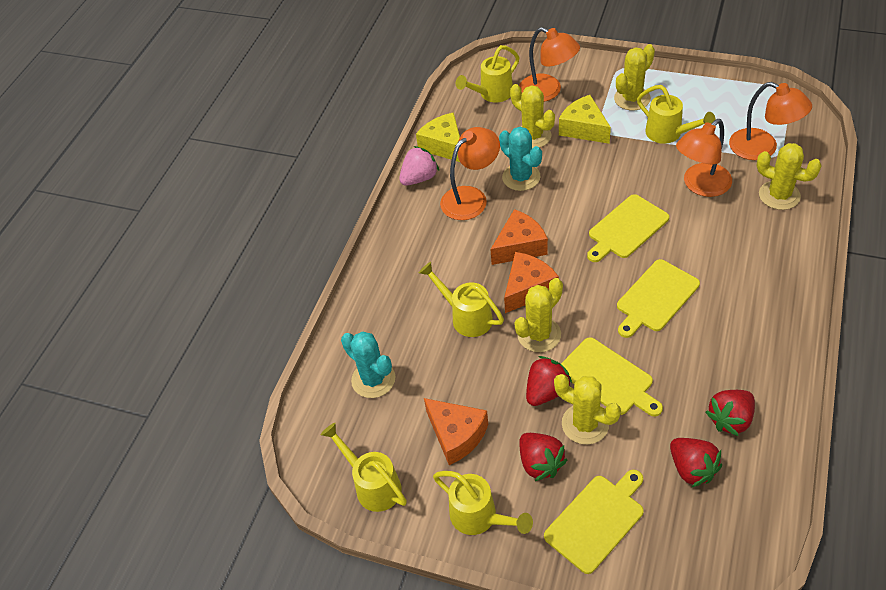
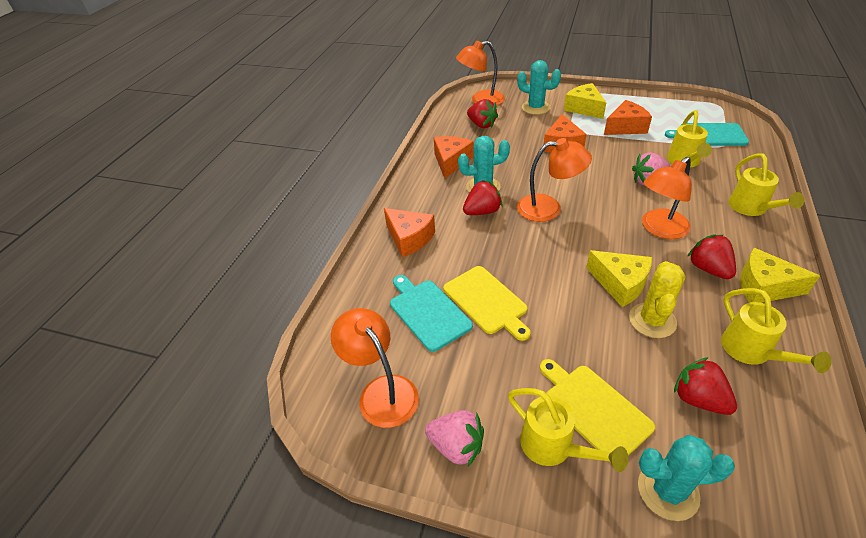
orange cheese: 3 -> 4
pink strawberry: 1 -> 2
turquoise cactus: 2 -> 3
turquoise cutting board: 0 -> 2
yellow cactus: 5 -> 1
yellow cheese: 2 -> 3
yellow cutting board: 4 -> 2
yellow watering can: 5 -> 4

